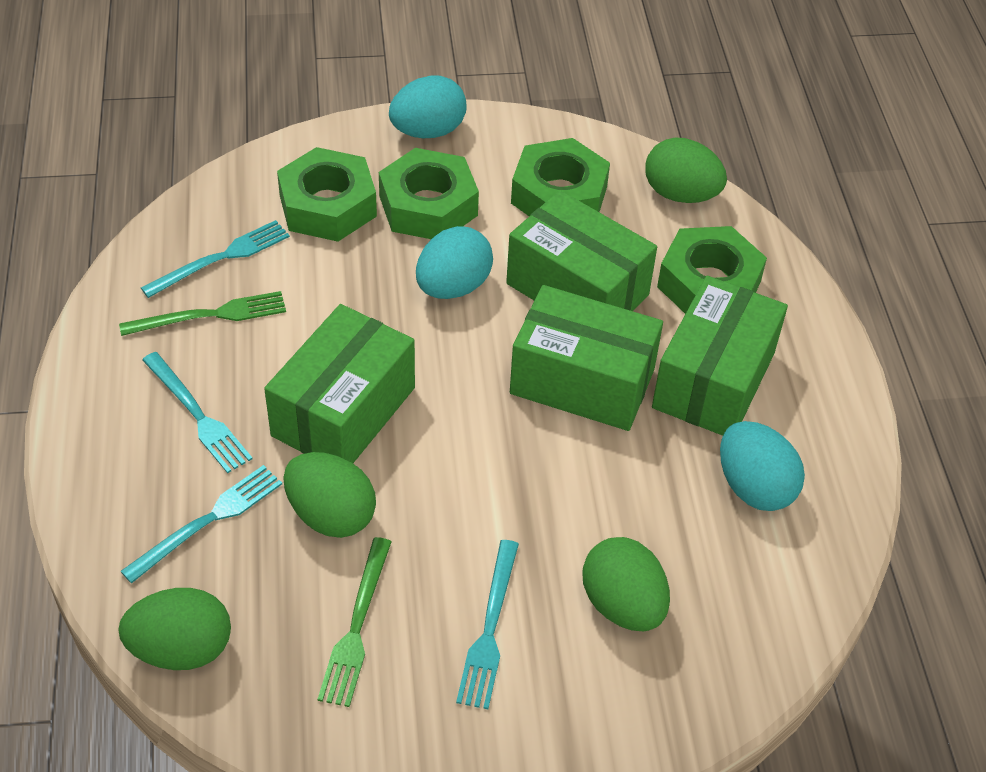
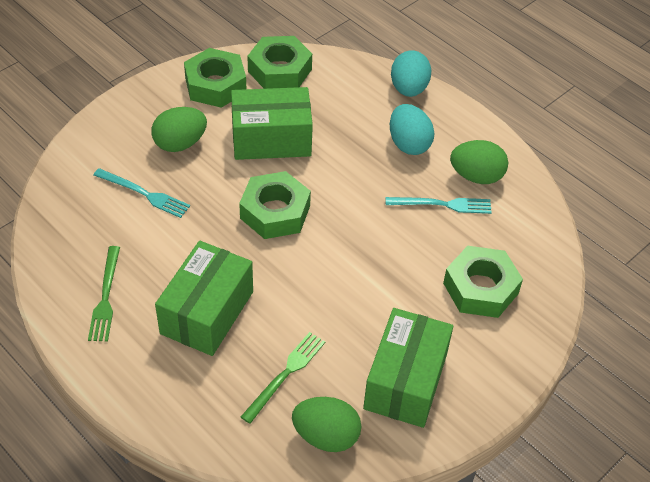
green box: 4 -> 3
green egg: 4 -> 3
turquoise egg: 3 -> 2
turquoise fork: 4 -> 2

